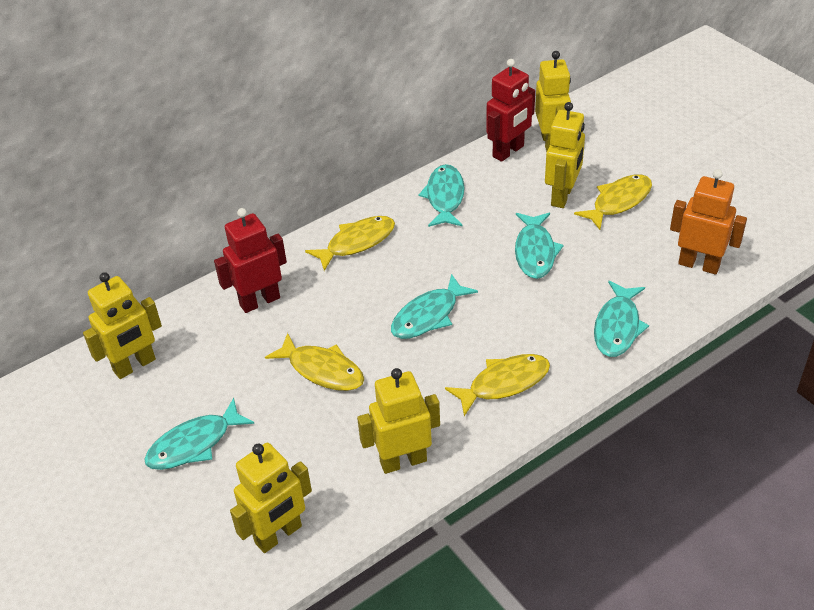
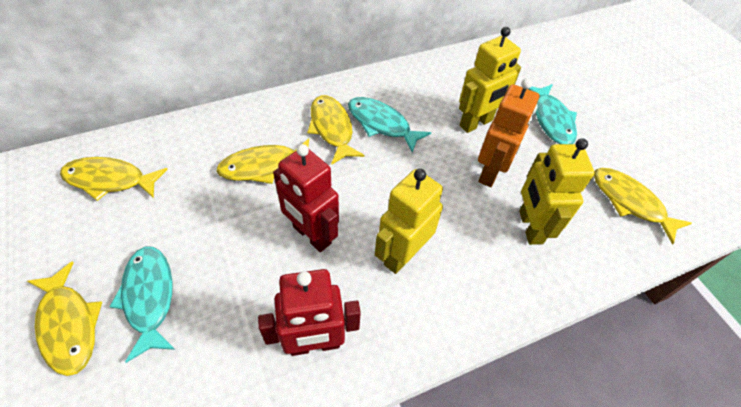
turquoise fish: 5 -> 3
yellow fish: 4 -> 5
yellow robot: 5 -> 3

